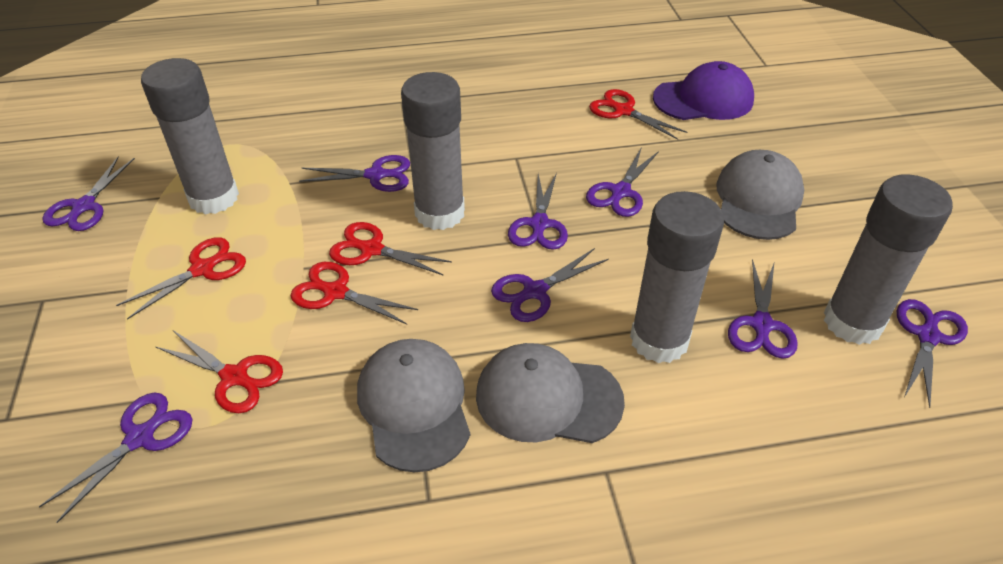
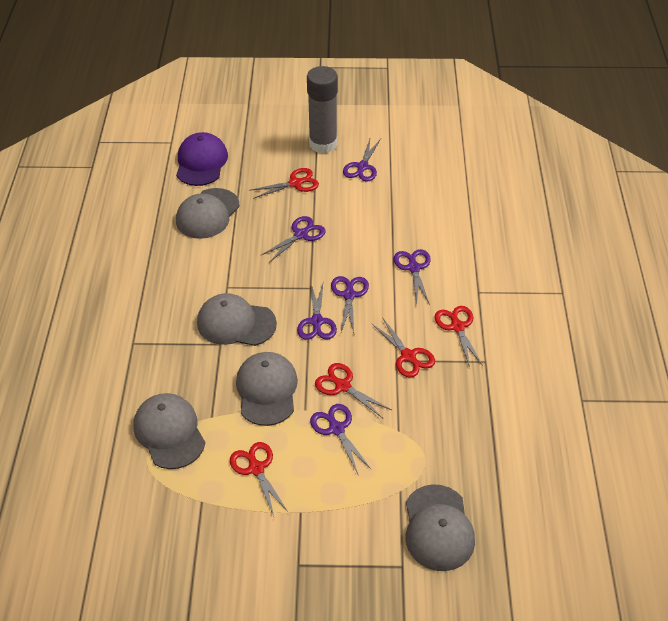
grey cap: 3 -> 5
grey glue stick: 4 -> 1
purple scissors: 8 -> 6

